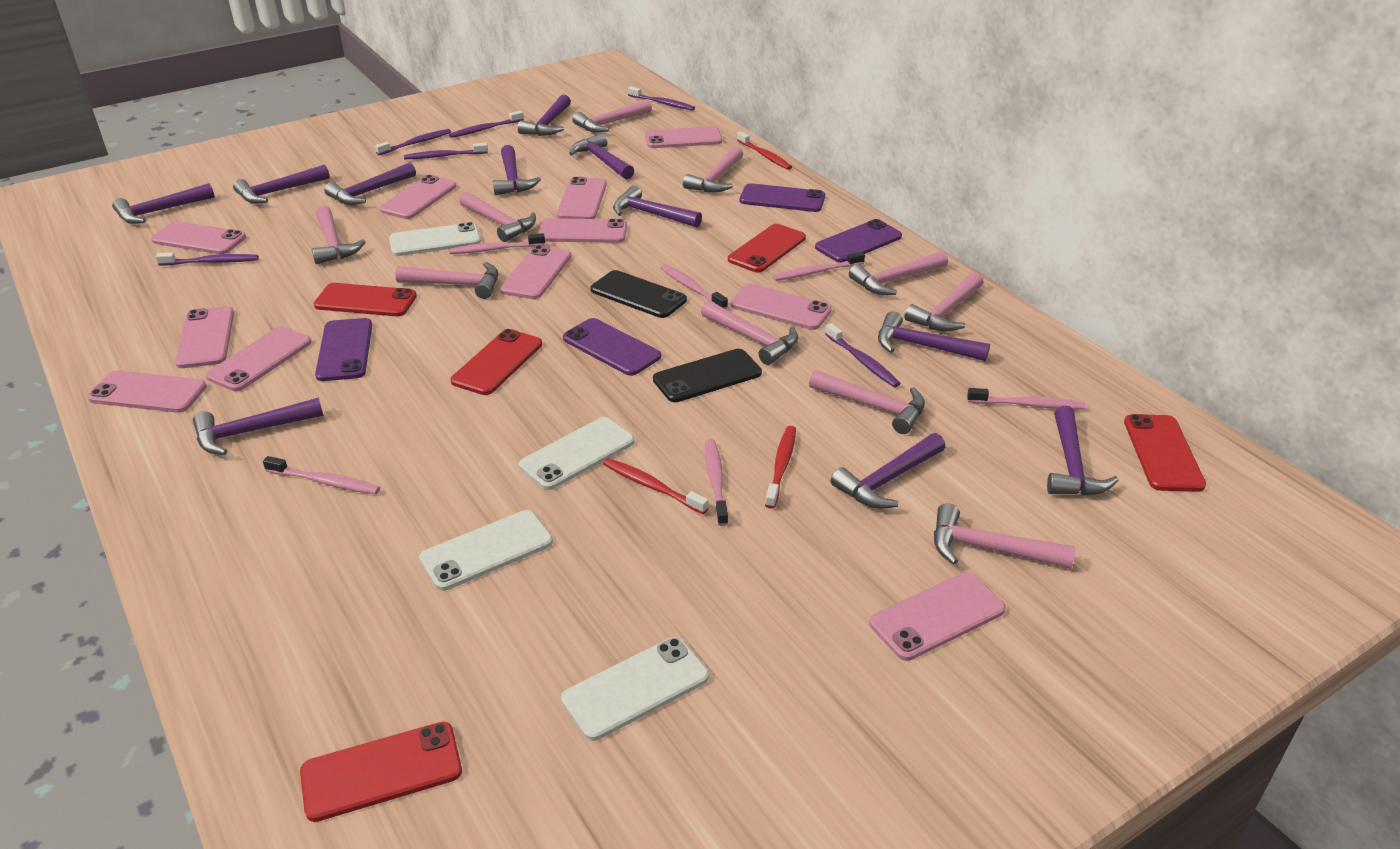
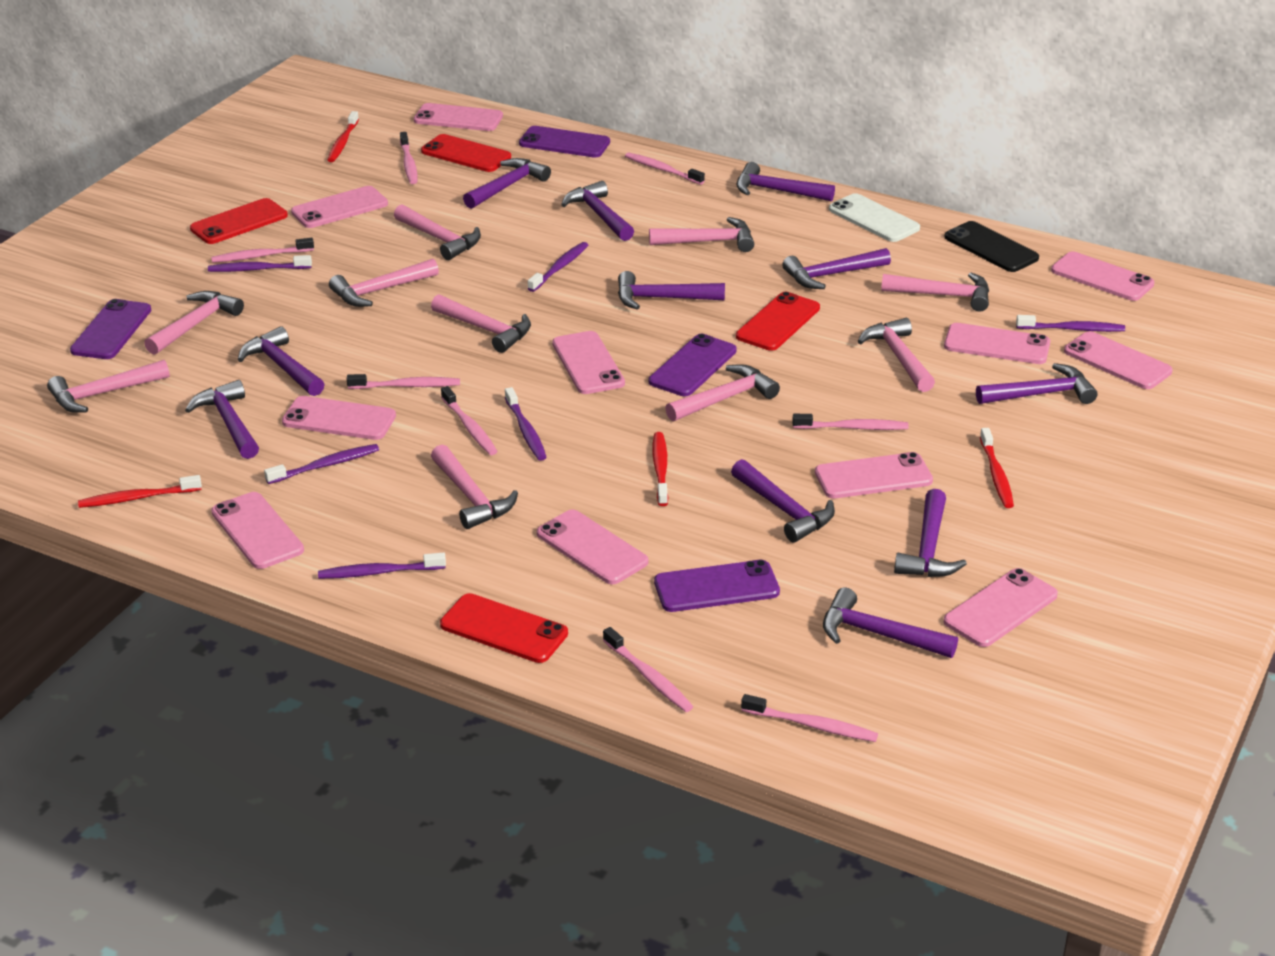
black phone: 2 -> 1
pink toothbrush: 6 -> 8
red phone: 5 -> 4
red toothbrush: 3 -> 4
white phone: 4 -> 1

